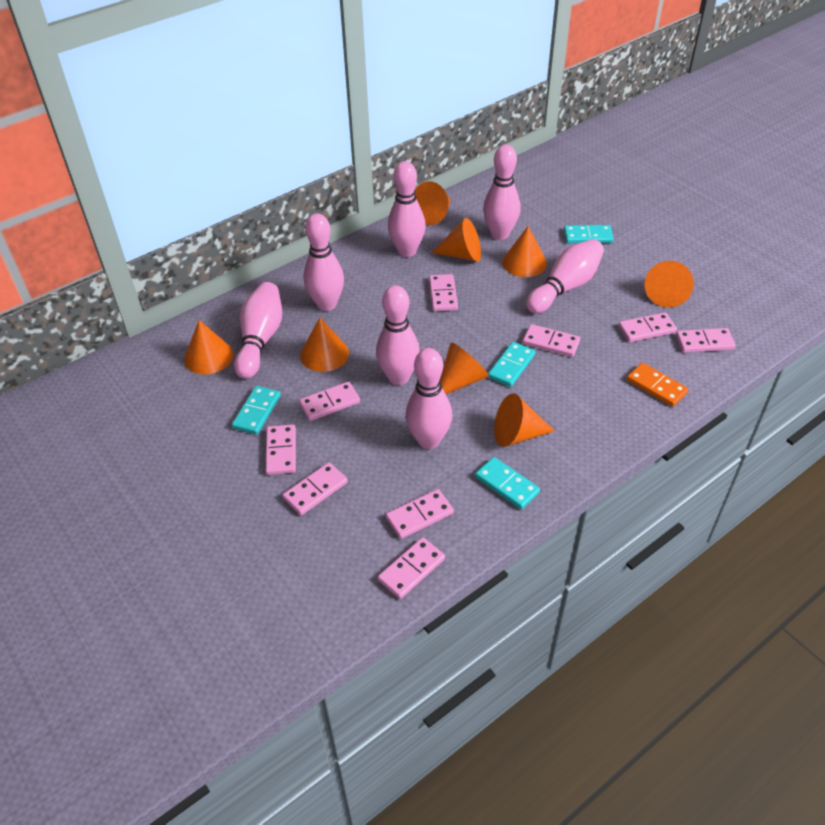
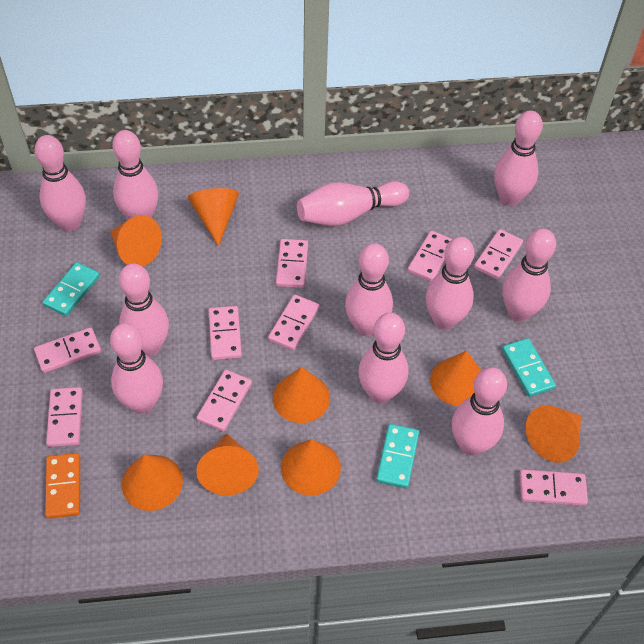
pink bowling pin: 7 -> 11
turquoise domino: 4 -> 3

